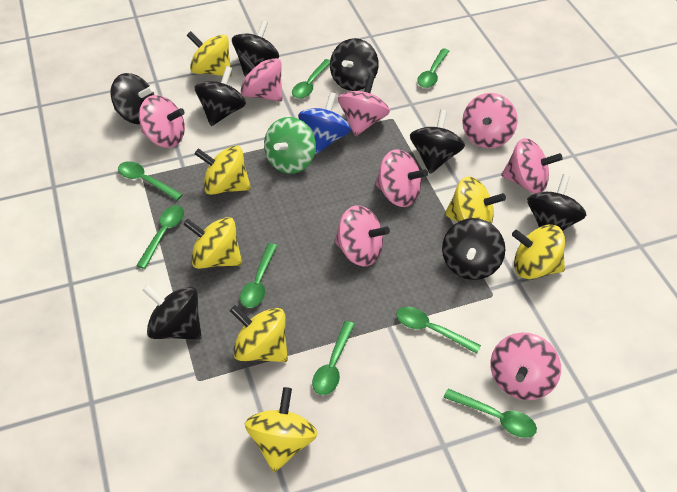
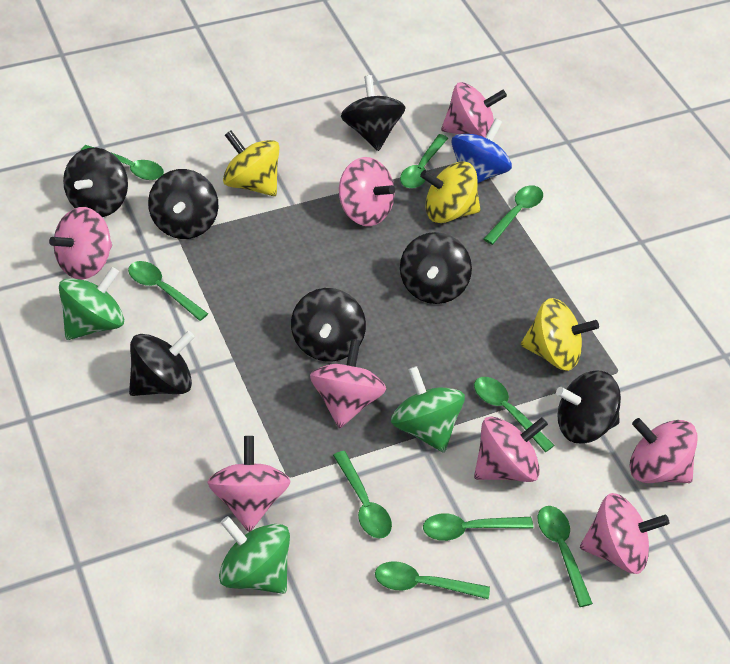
black spinning top: 8 -> 7
green spinning top: 1 -> 3
green spoon: 8 -> 9
yellow spinning top: 7 -> 3

